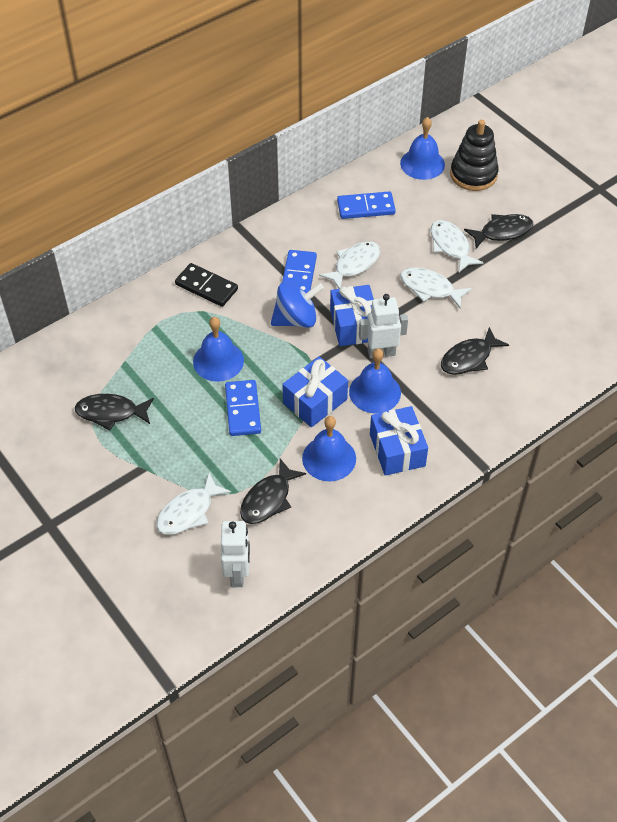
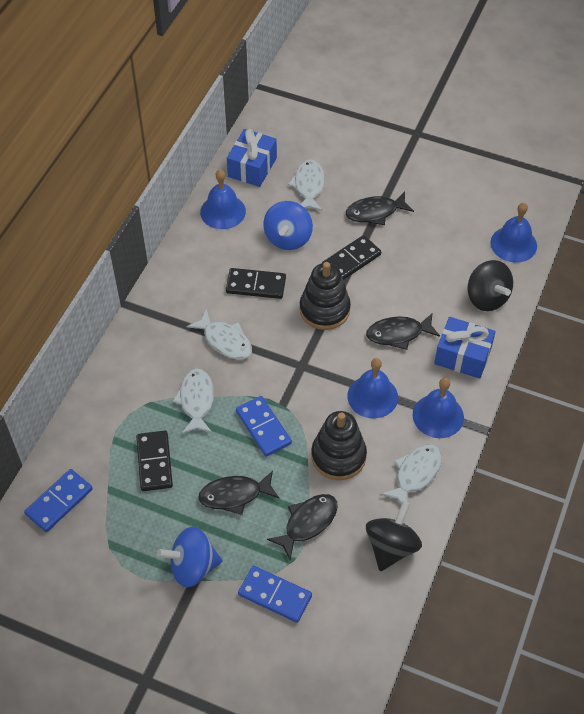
black domino: 1 -> 3
black spinning top: 0 -> 2
black stacking toy: 1 -> 2
blue gift: 3 -> 2
blue spinning top: 1 -> 2
white robot: 2 -> 0

